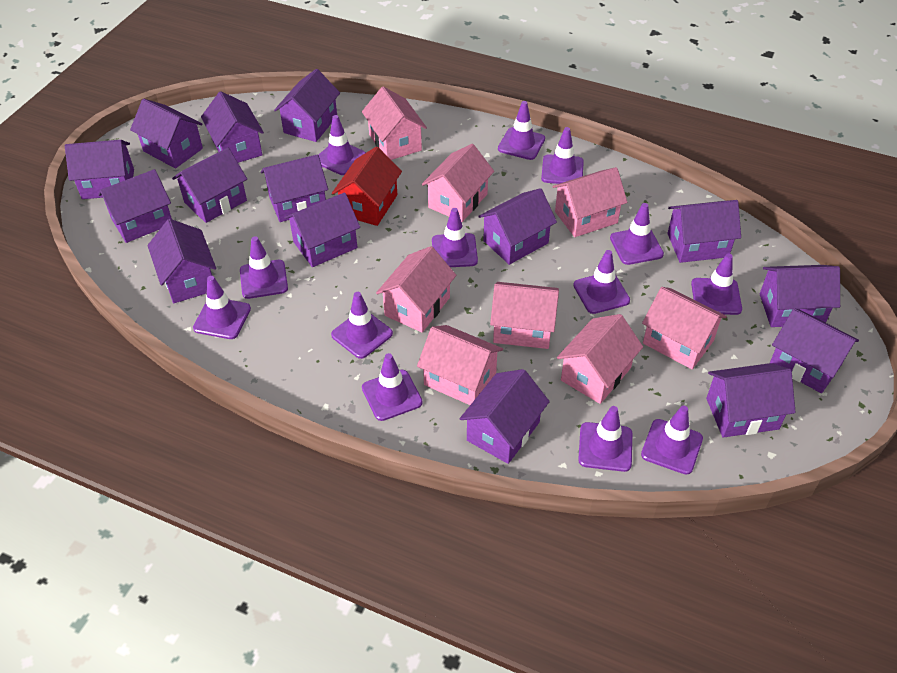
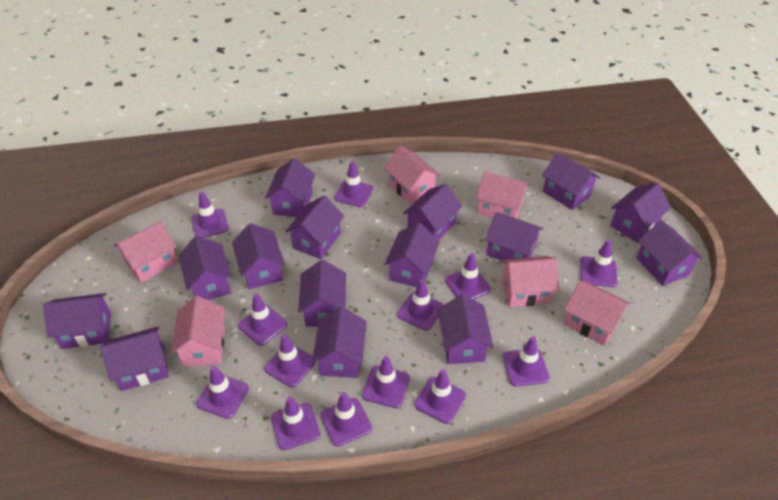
pink house: 8 -> 6
red house: 1 -> 0

